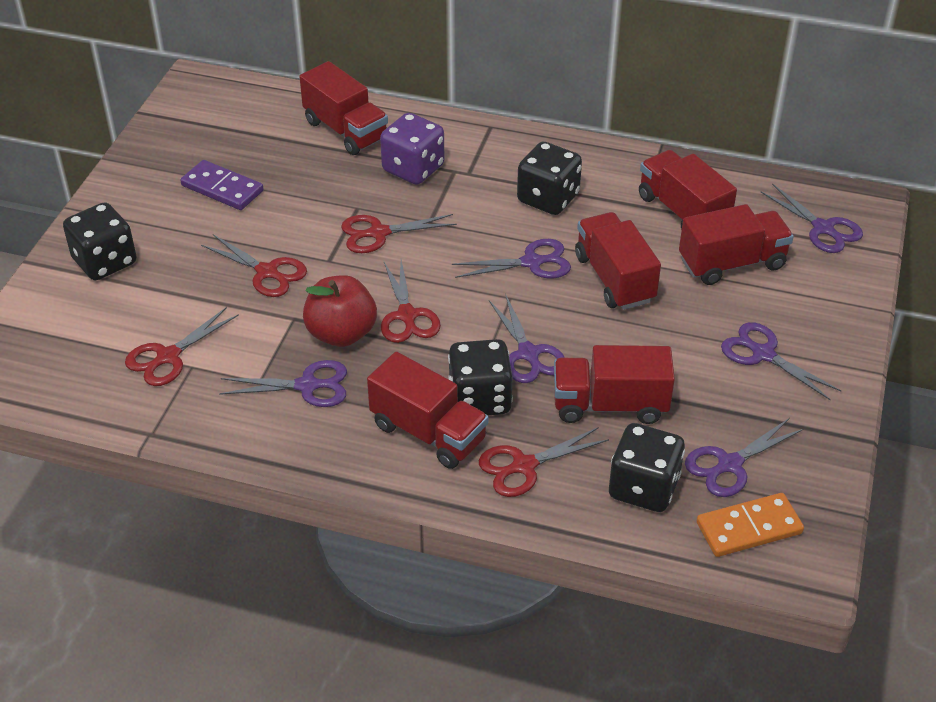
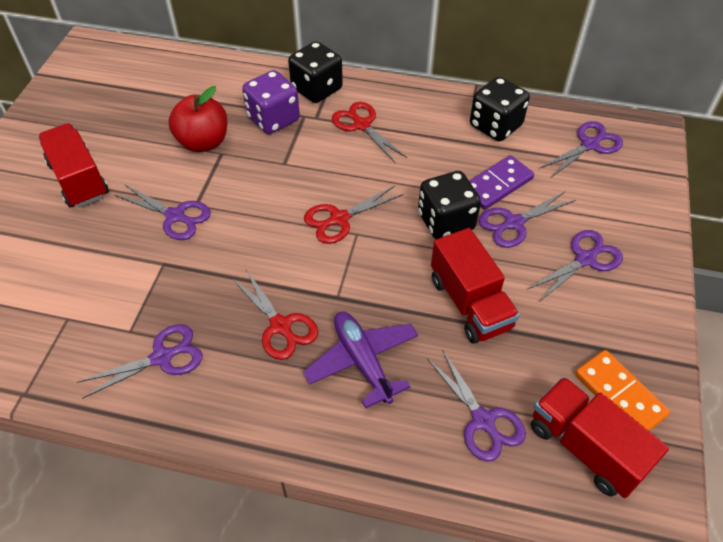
black dice: 4 -> 3
purple plane: 0 -> 1
red scissors: 5 -> 3
red truck: 6 -> 3

